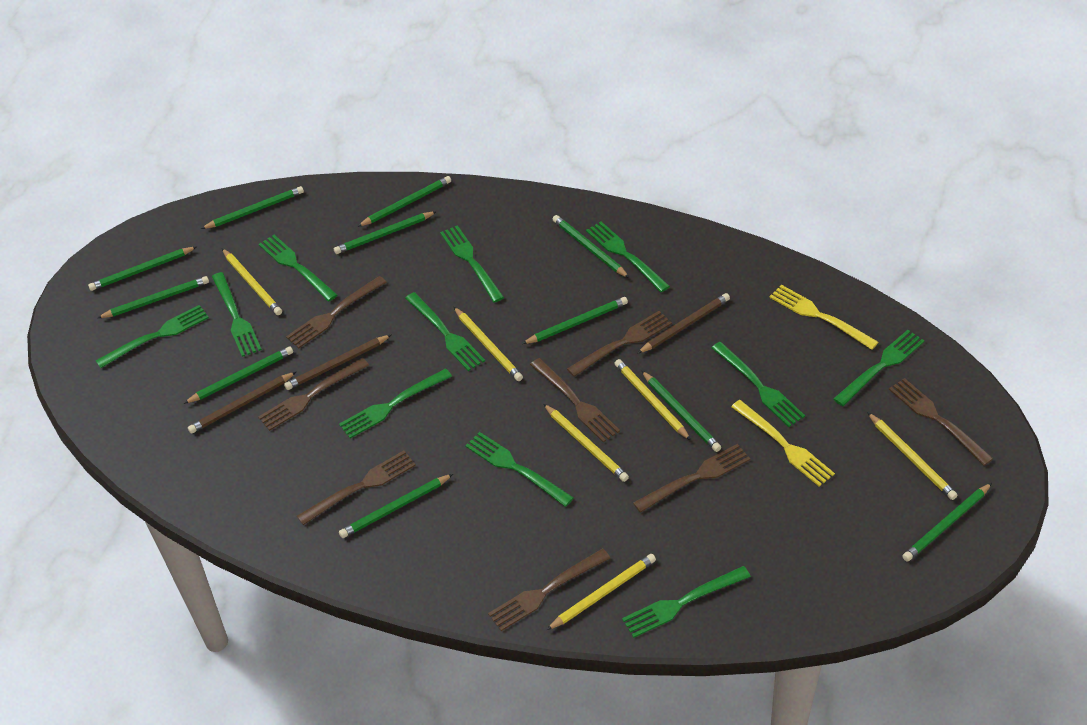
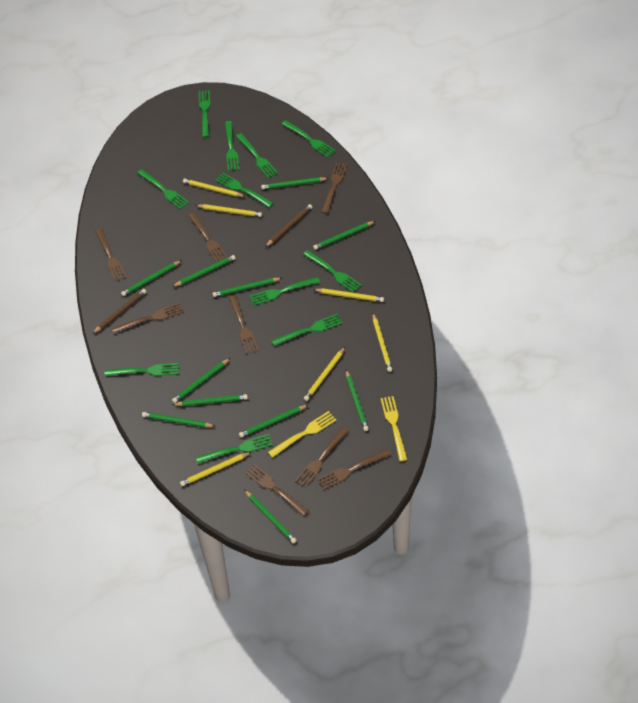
brown pencil: 3 -> 2

